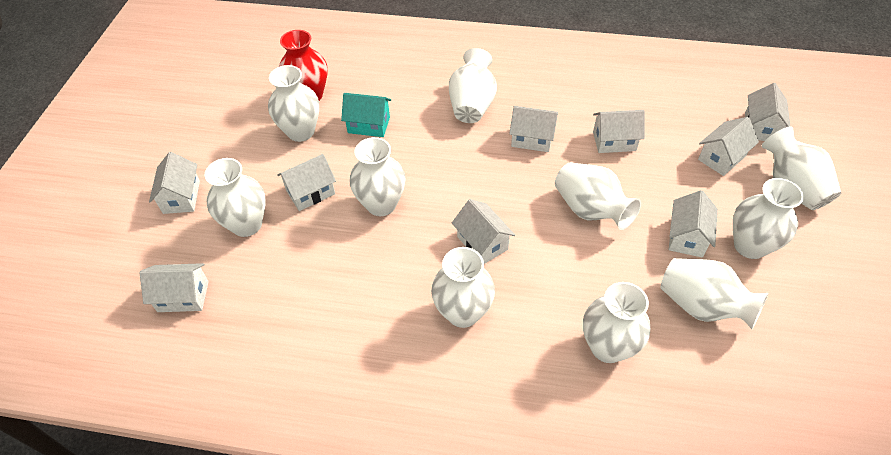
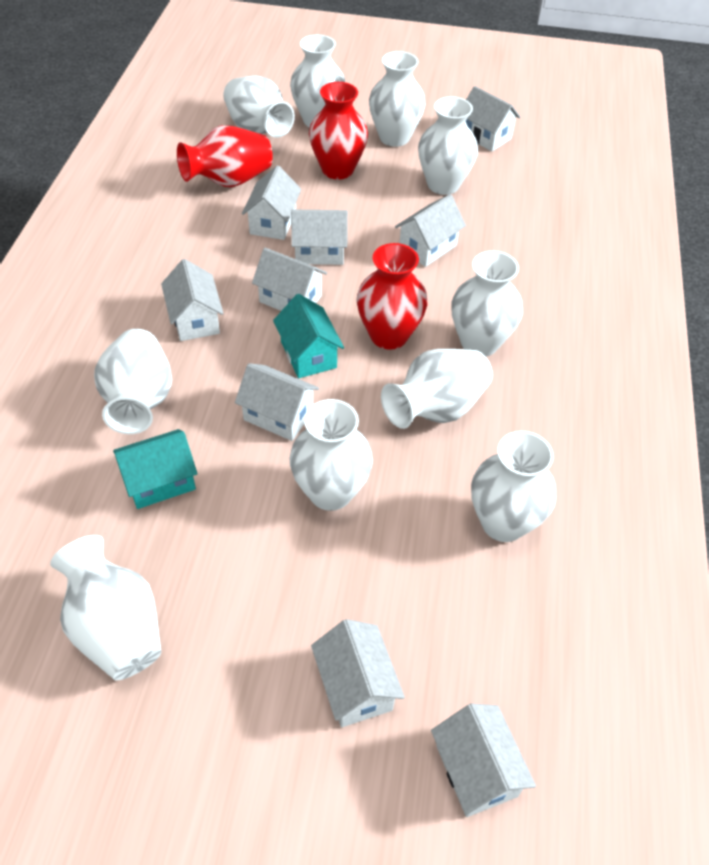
red vase: 1 -> 3
turquoise house: 1 -> 2

